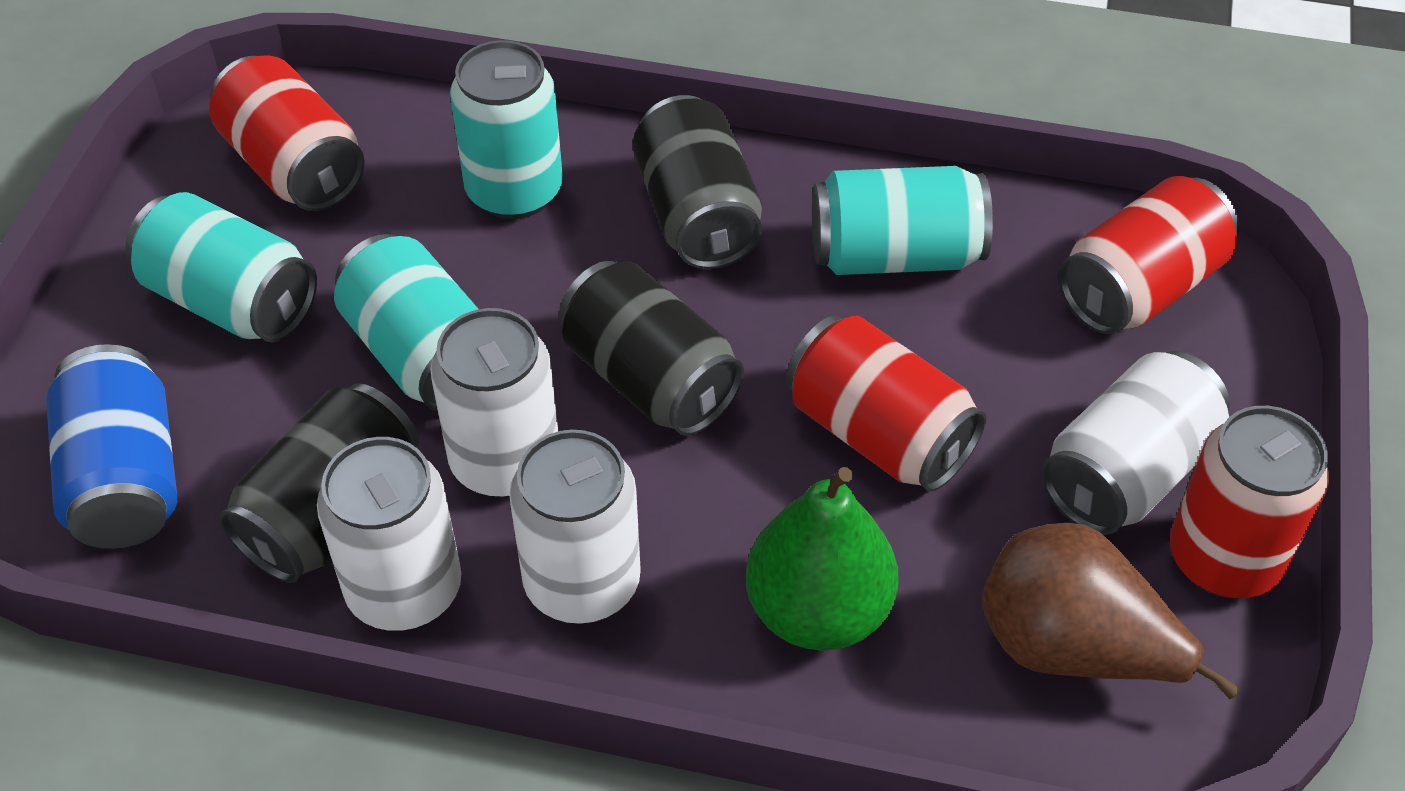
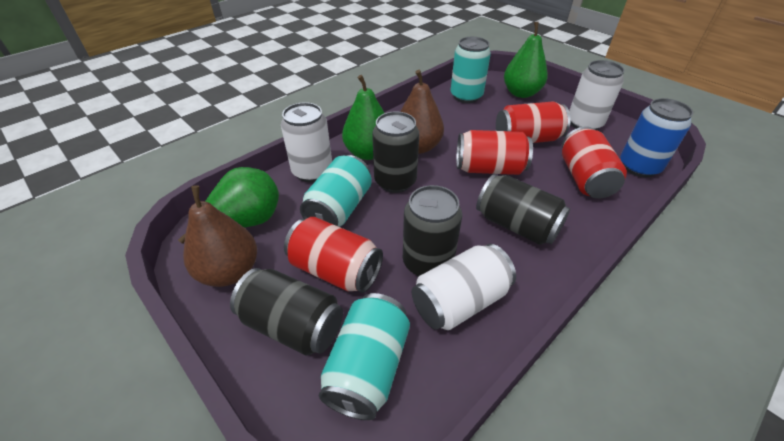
black can: 3 -> 4
brown pear: 1 -> 2
green pear: 1 -> 3
turquoise can: 4 -> 3
white can: 4 -> 3

